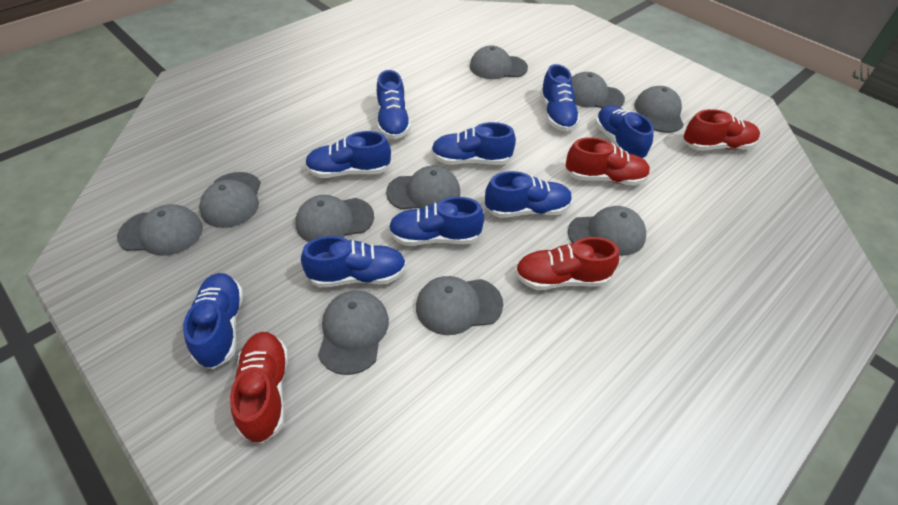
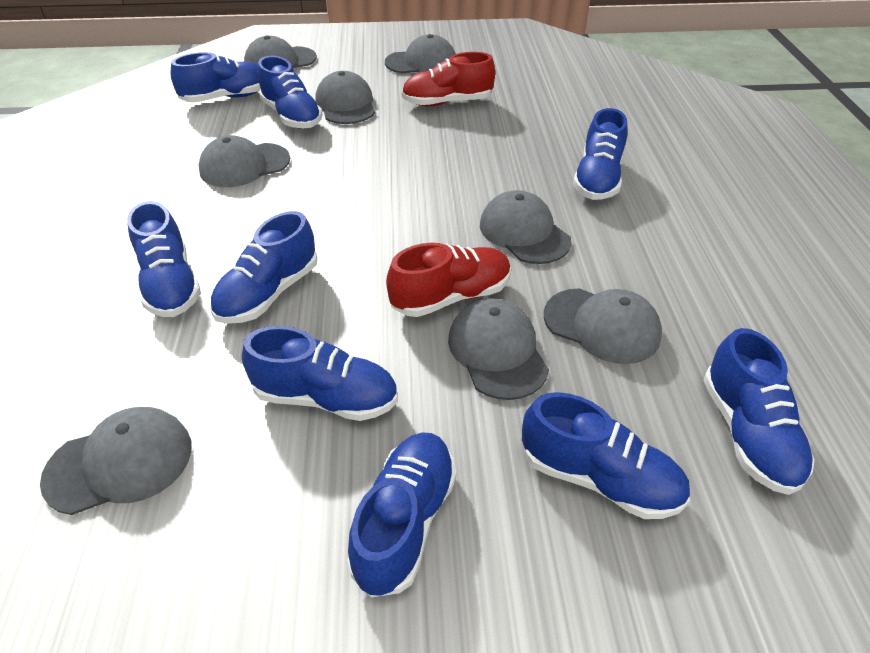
grey cap: 10 -> 8
red shoe: 4 -> 2

